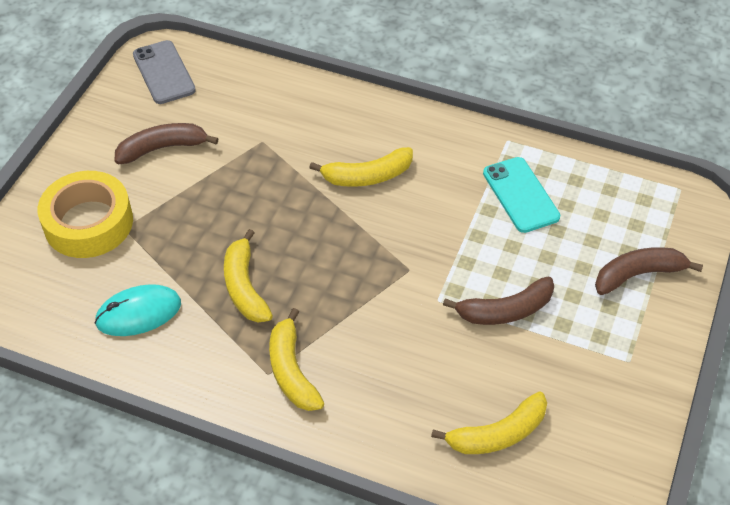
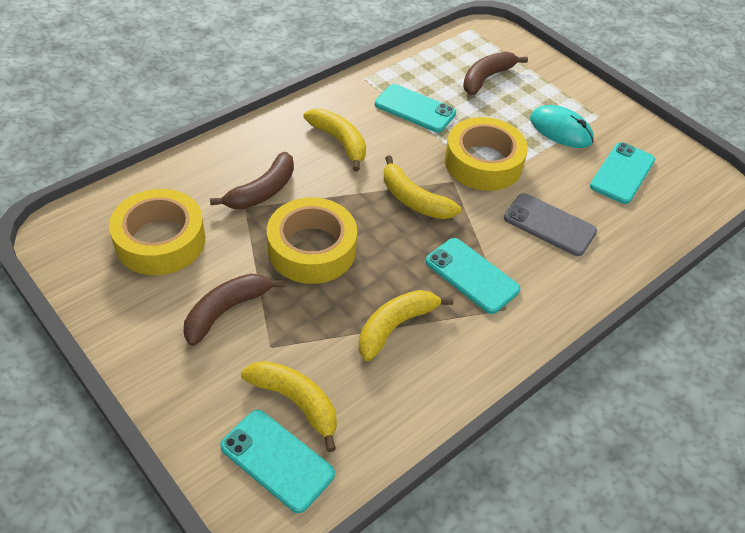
turquoise phone: 1 -> 4
yellow tape: 1 -> 3

